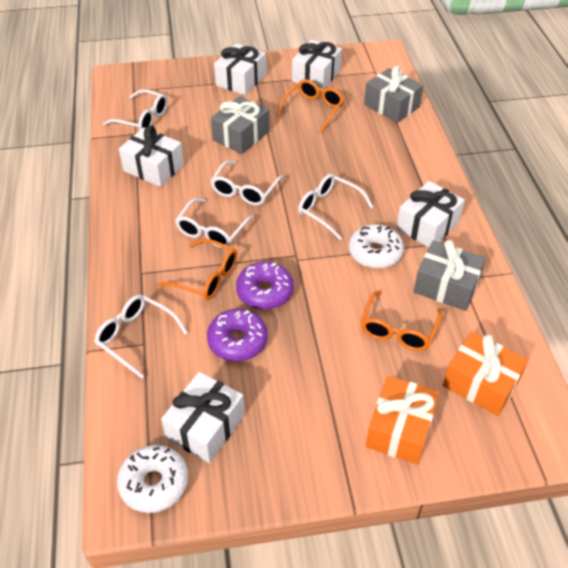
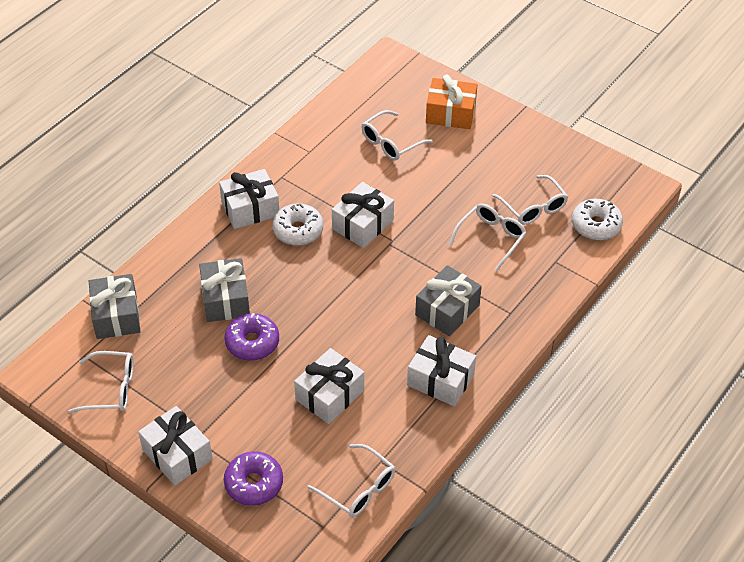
orange gift: 2 -> 1
orange glasses: 3 -> 0

